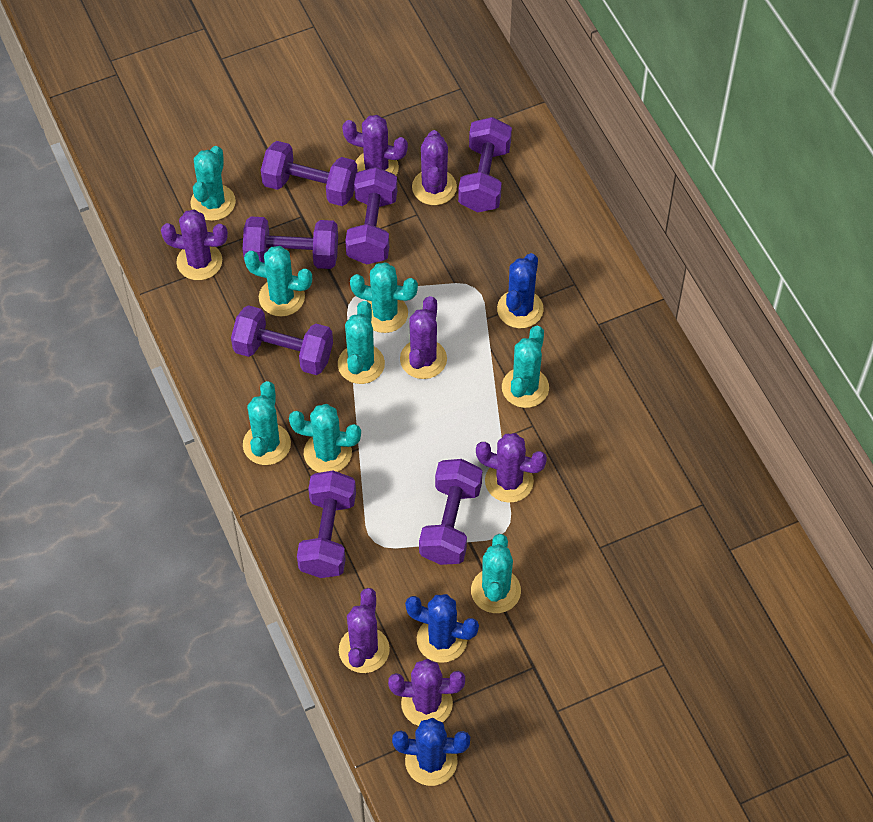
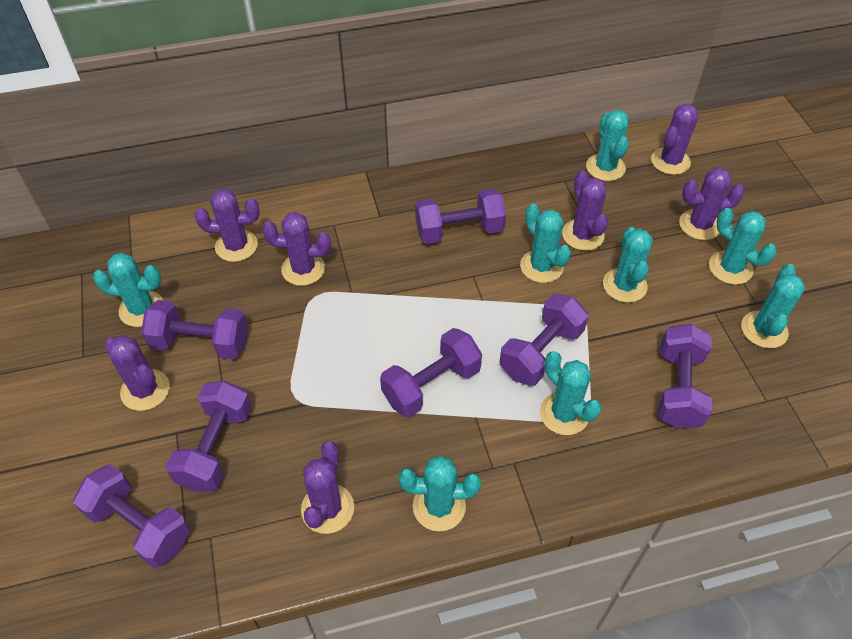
blue cactus: 3 -> 0

